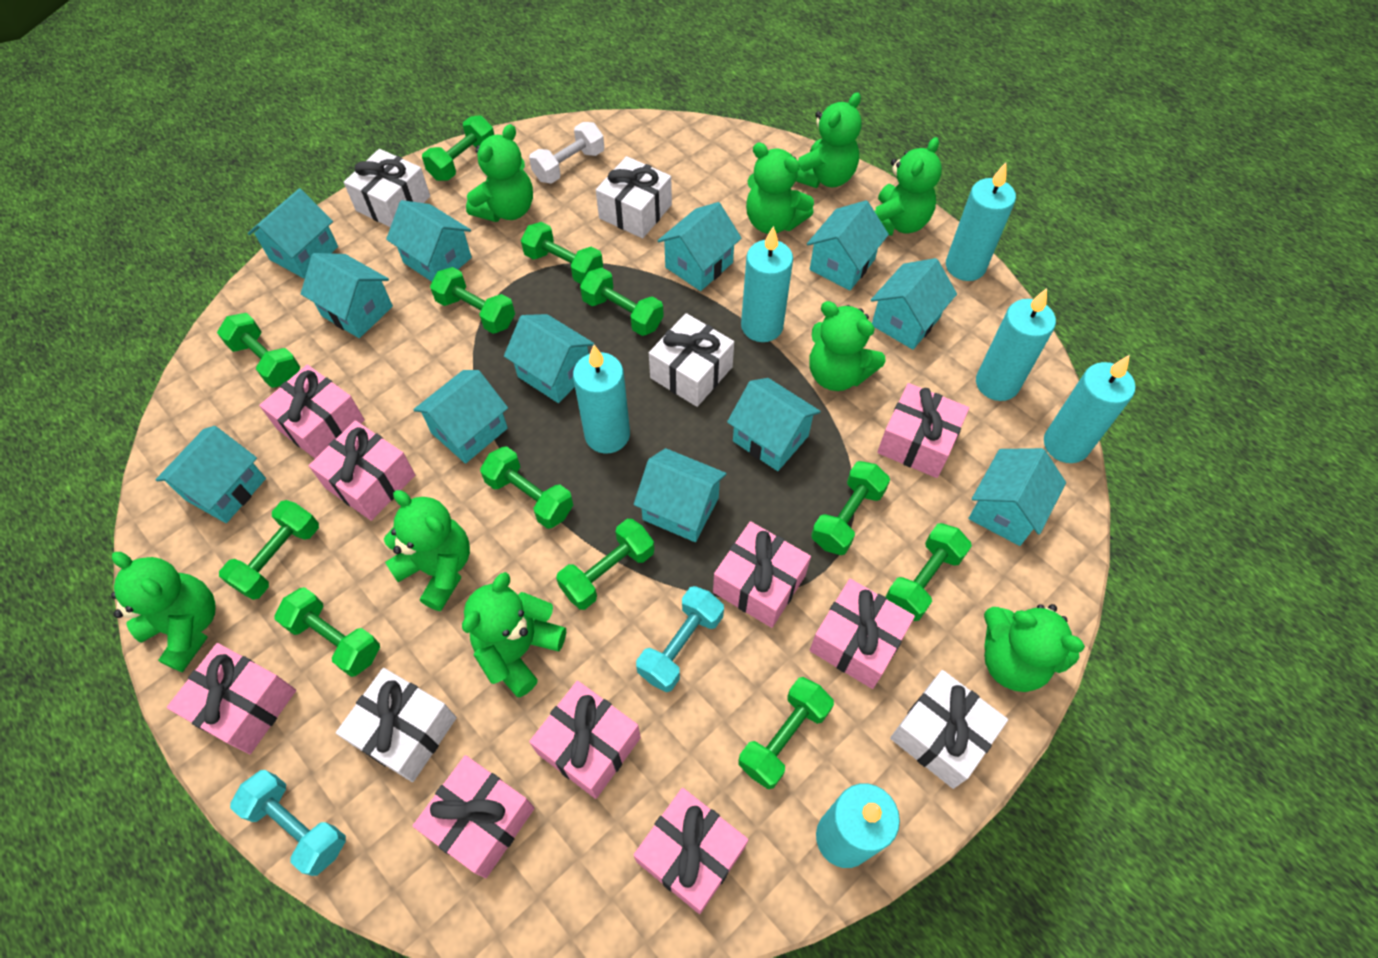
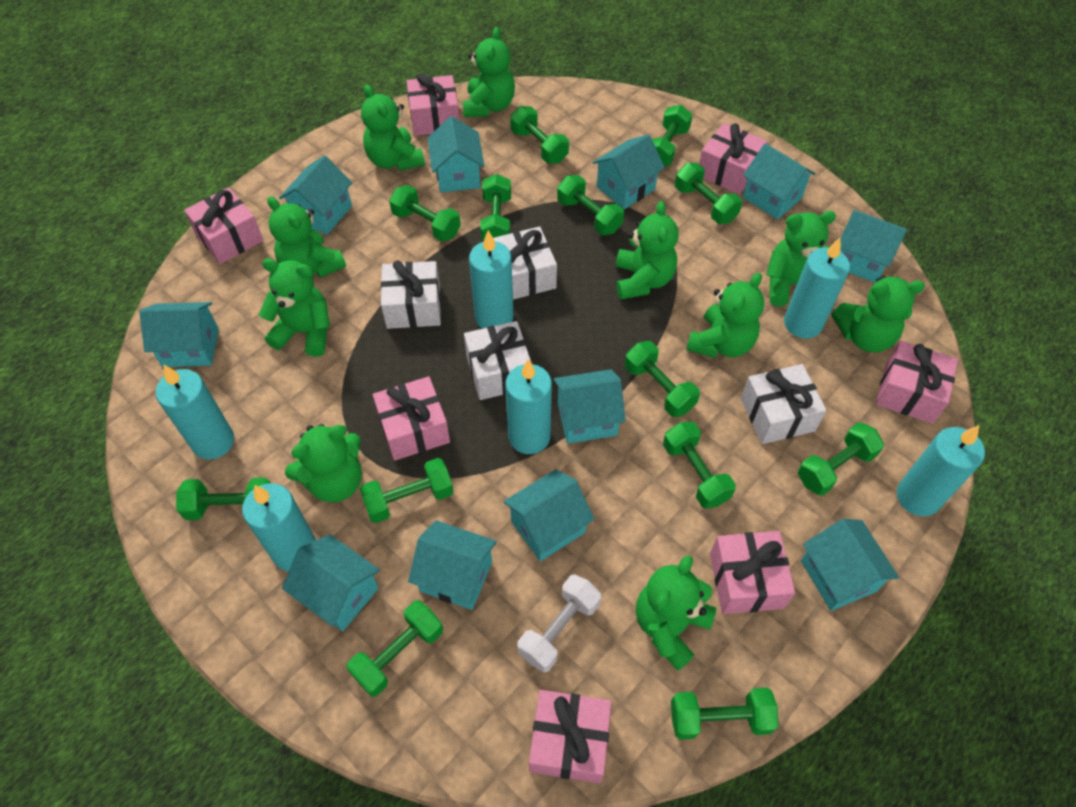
green dumbbell: 12 -> 13
green teddy bear: 9 -> 10
pink gift: 9 -> 7
turquoise dumbbell: 2 -> 0
turquoise house: 12 -> 11
white gift: 5 -> 4

